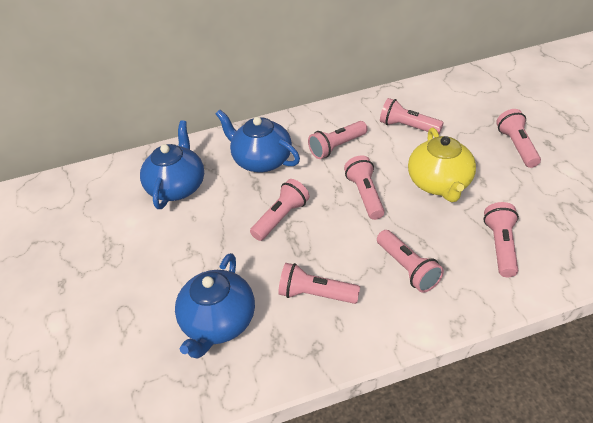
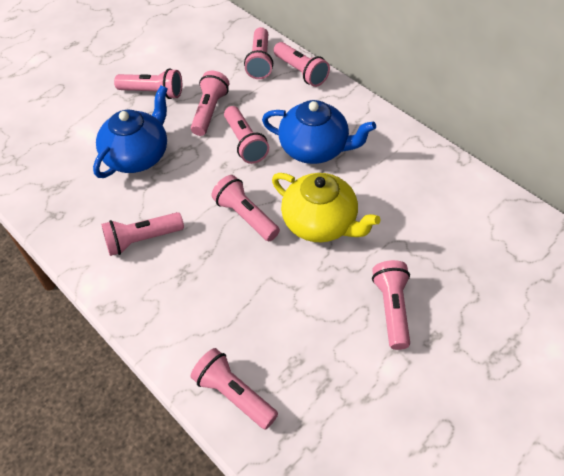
blue teapot: 3 -> 2
pink flashlight: 8 -> 9

